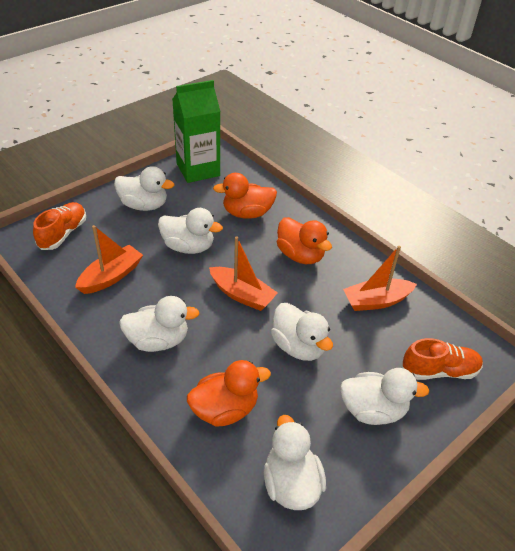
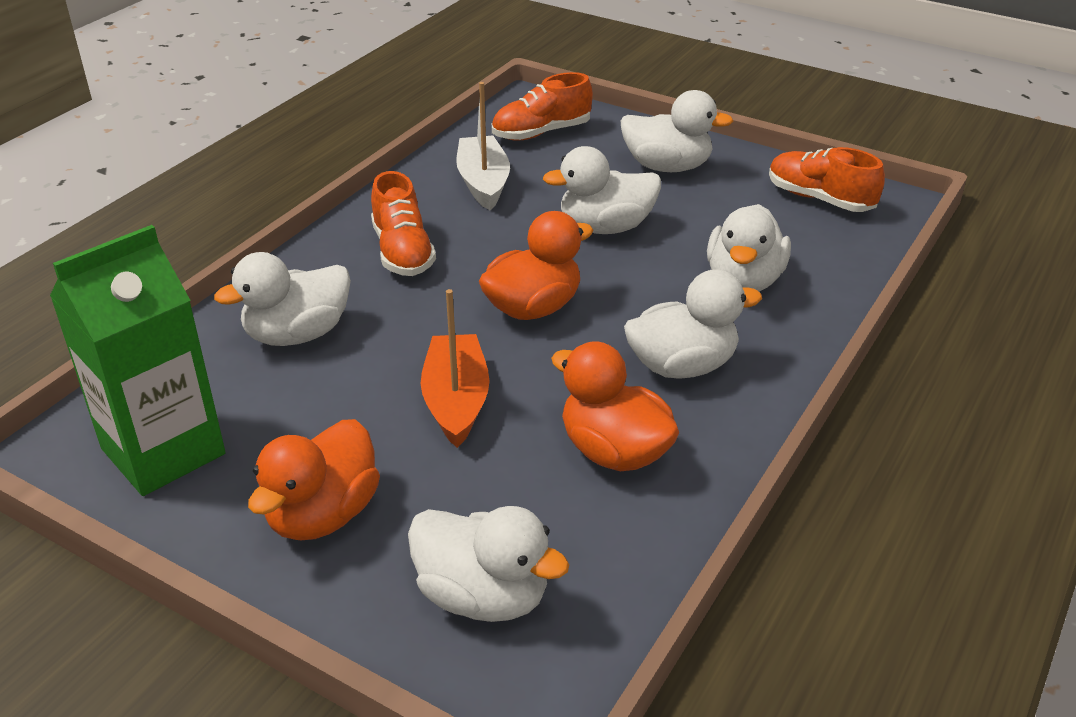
orange boat: 3 -> 1
orange shoe: 2 -> 3
white boat: 0 -> 1

